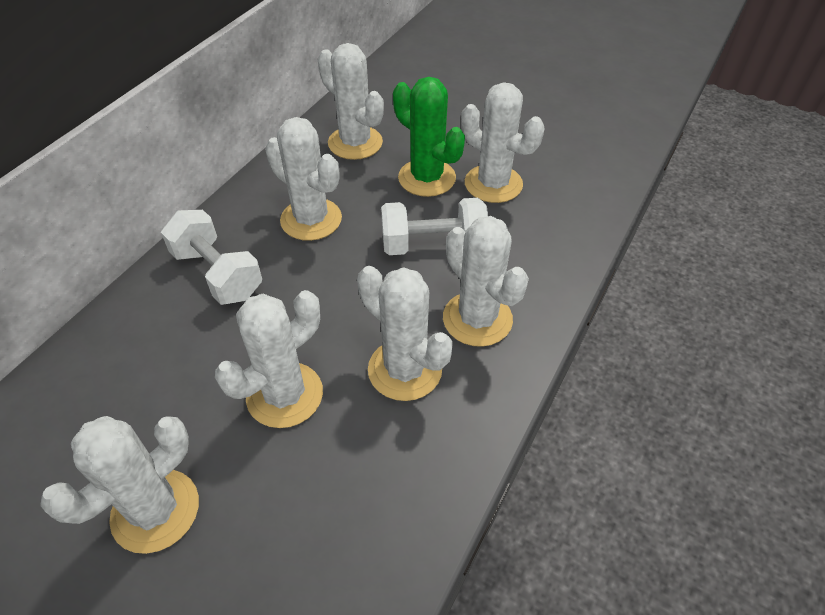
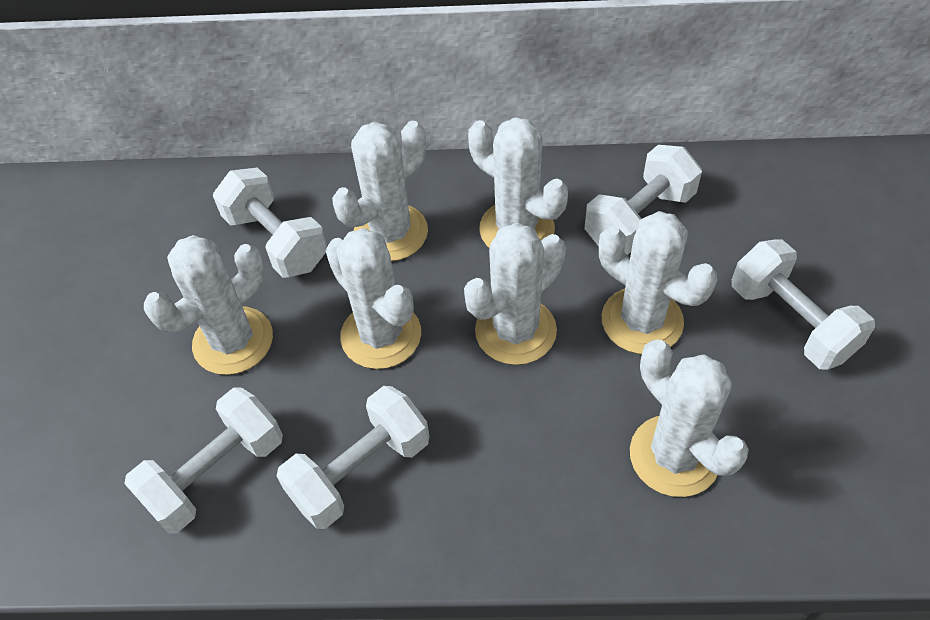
green cactus: 1 -> 0
white dumbbell: 2 -> 5

